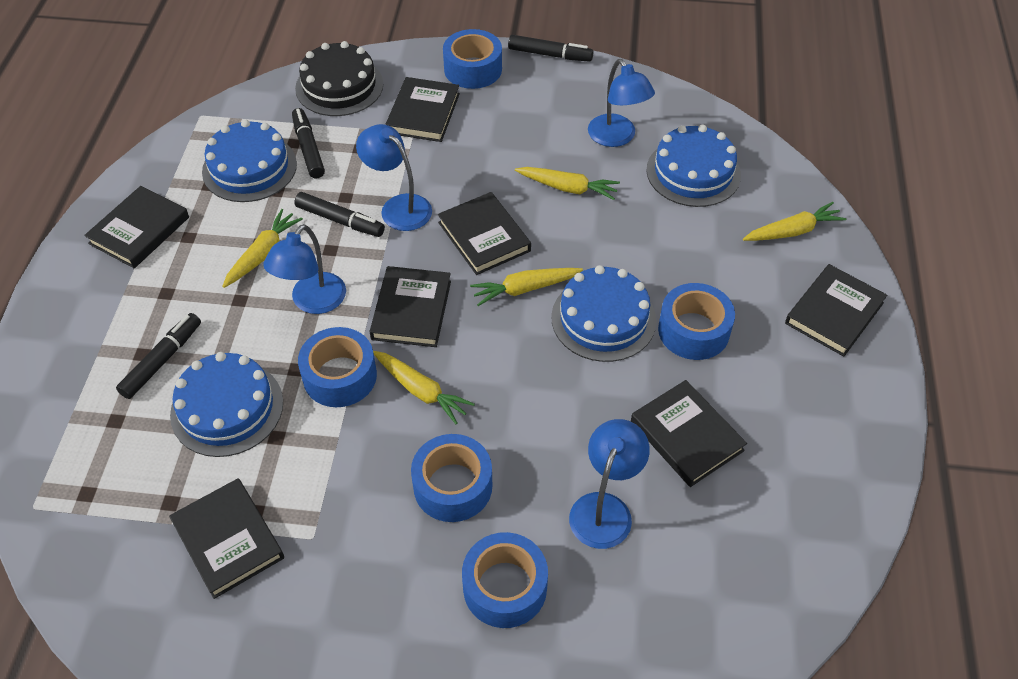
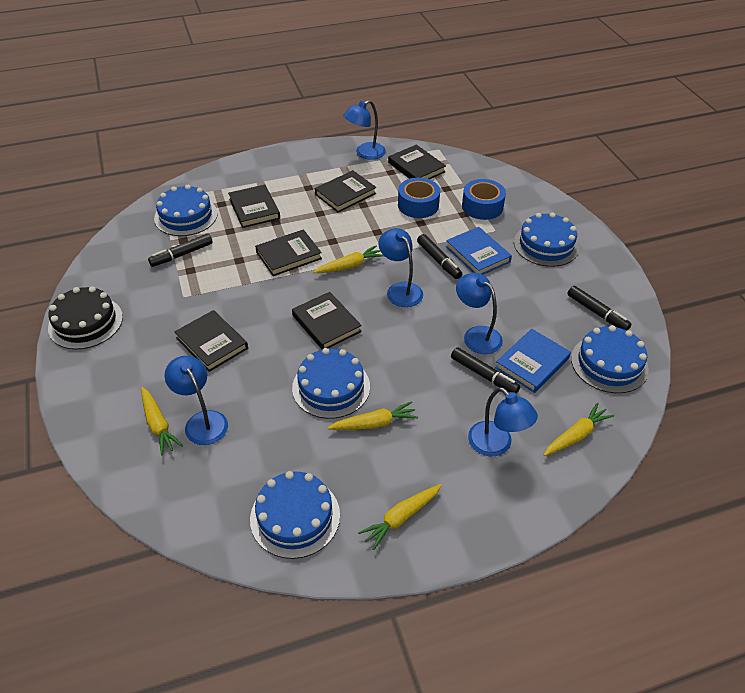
black book: 7 -> 6
blue book: 0 -> 2
blue cake: 4 -> 5
blue lamp: 4 -> 5
blue tape: 5 -> 2

